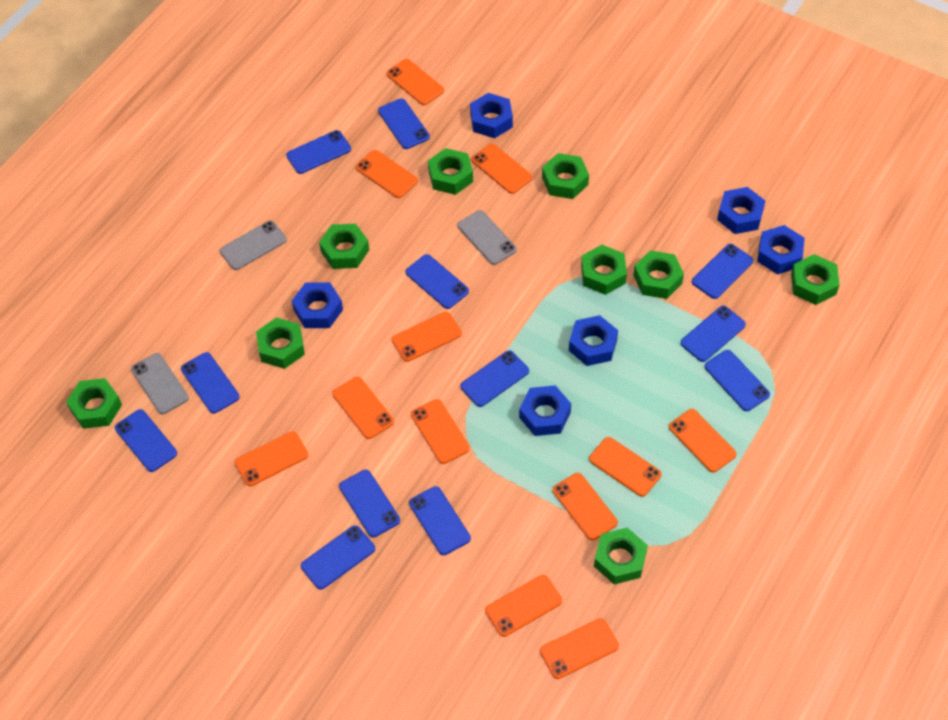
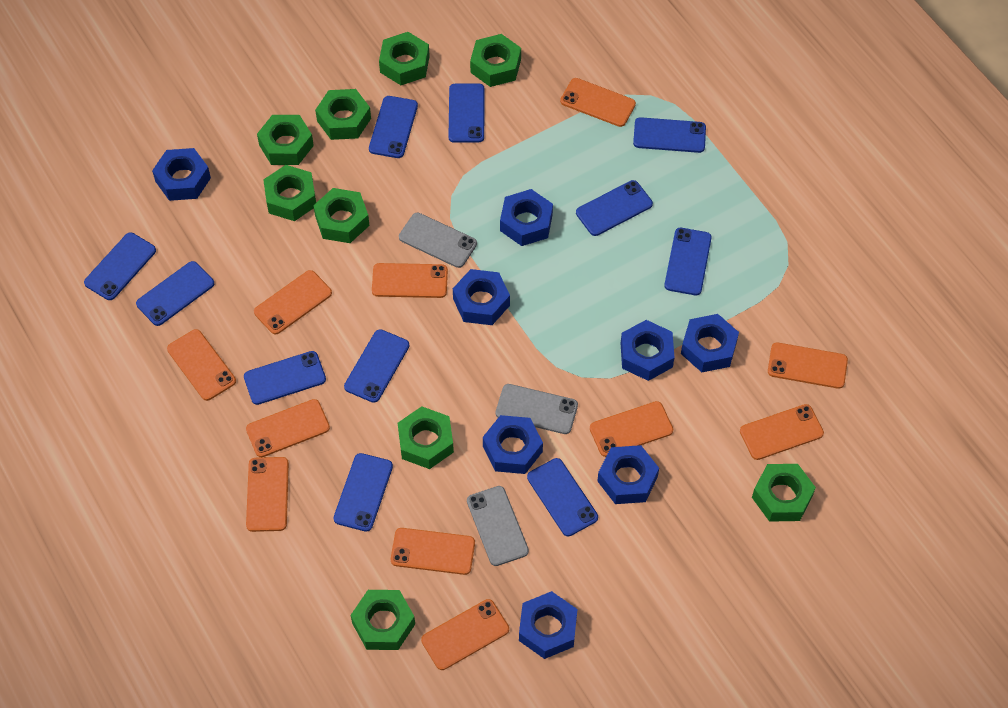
blue nut: 6 -> 8
blue phone: 12 -> 11
orange phone: 12 -> 11

